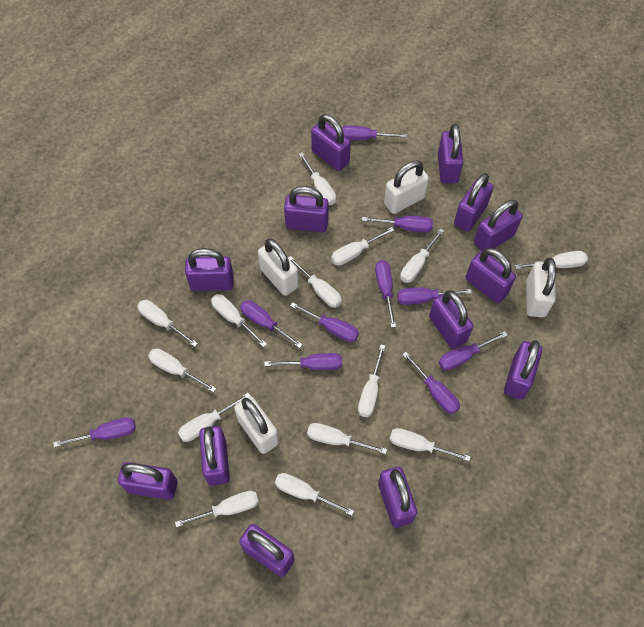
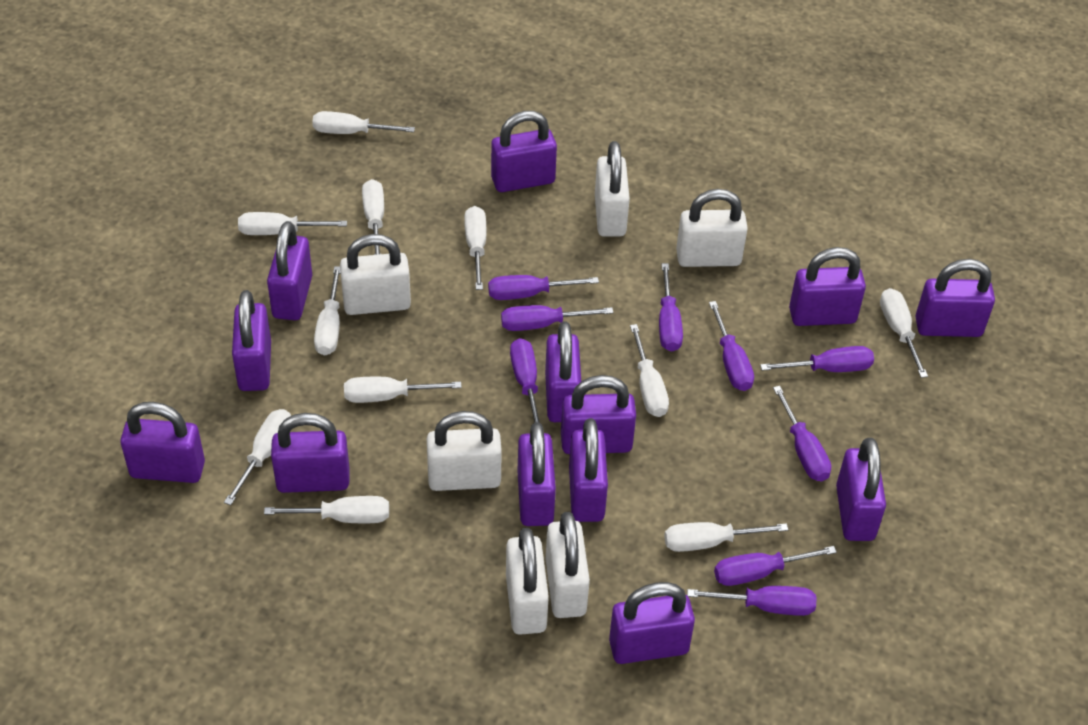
purple screwdriver: 10 -> 9
white padlock: 4 -> 6
white screwdriver: 14 -> 11

